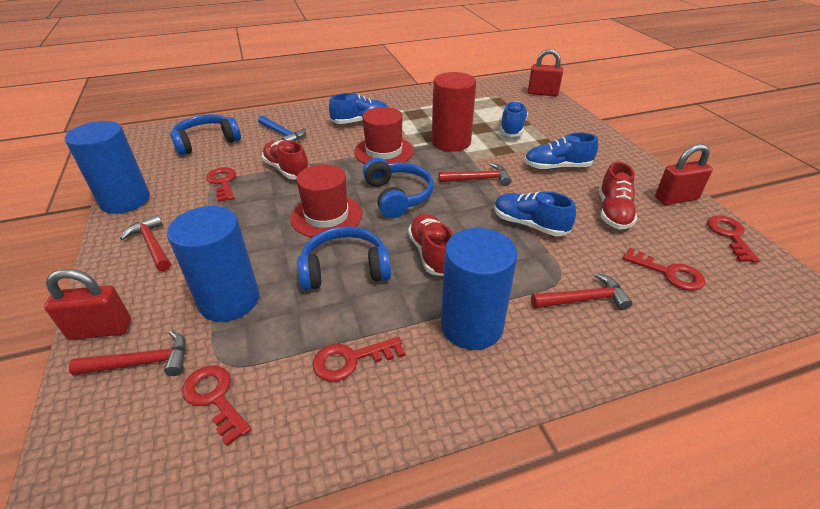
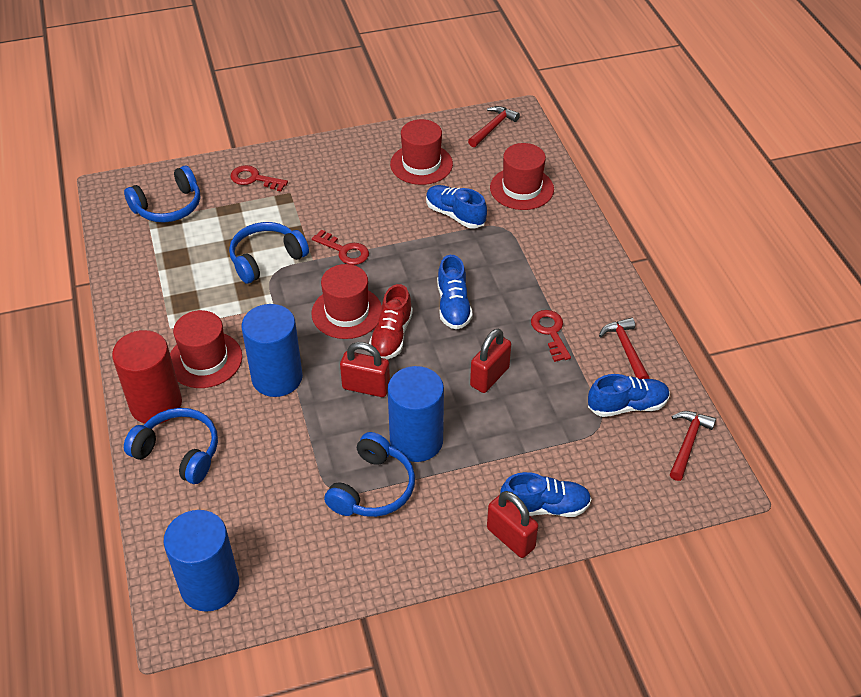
blue hammer: 1 -> 0
blue headphones: 3 -> 4
red hammer: 4 -> 3
red hat: 2 -> 4
red key: 5 -> 3
red shoe: 3 -> 1

